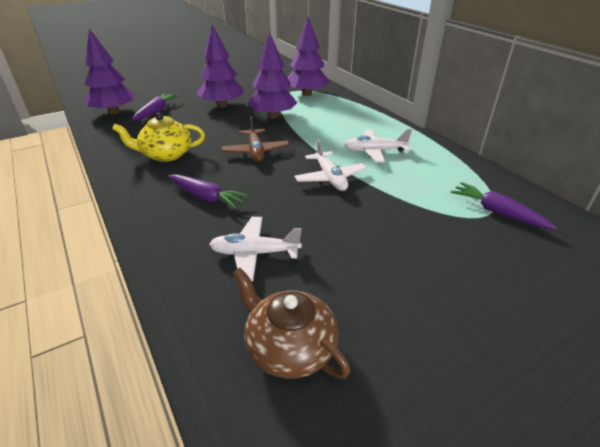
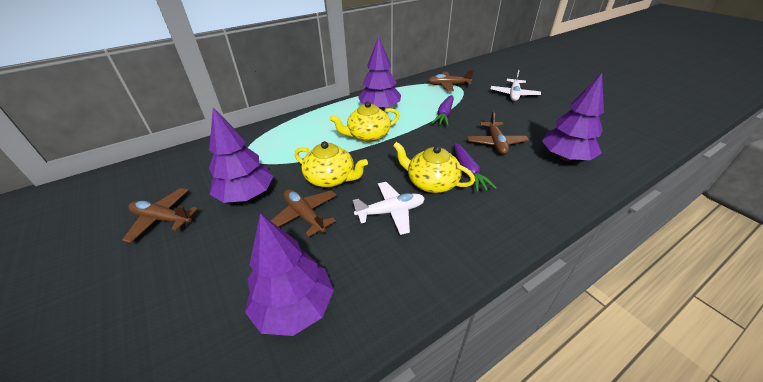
brown plane: 1 -> 4
brown teapot: 1 -> 0
purple carrot: 3 -> 2
white plane: 3 -> 2
yellow teapot: 1 -> 3

